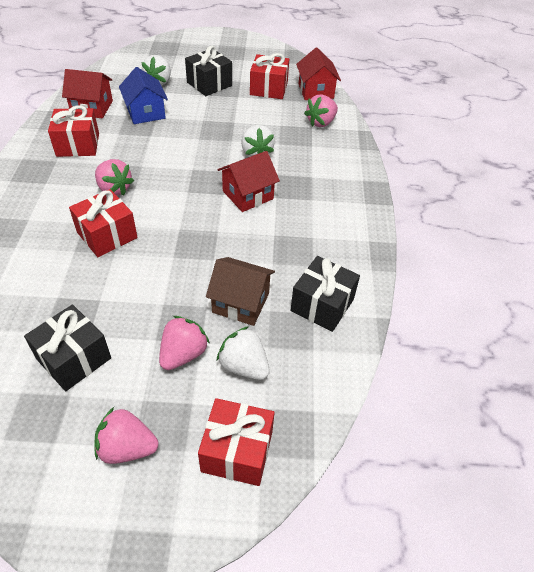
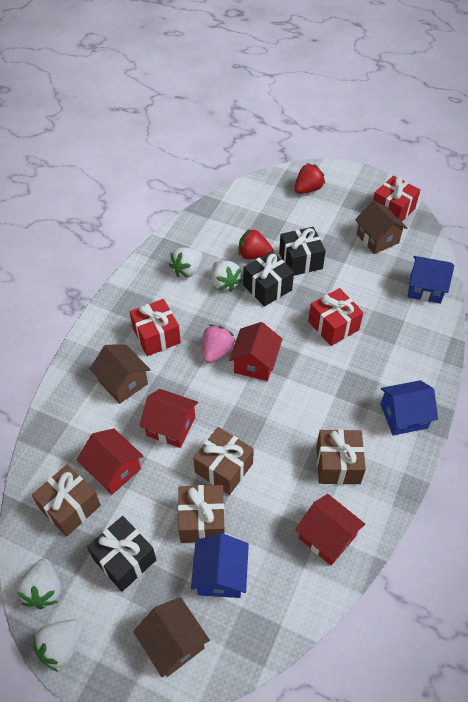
blue house: 1 -> 3
brown gift: 0 -> 4
brown house: 1 -> 3
pink strawberry: 4 -> 1
red gift: 4 -> 3
red house: 3 -> 4
red strawberry: 0 -> 2
white strawberry: 3 -> 4

